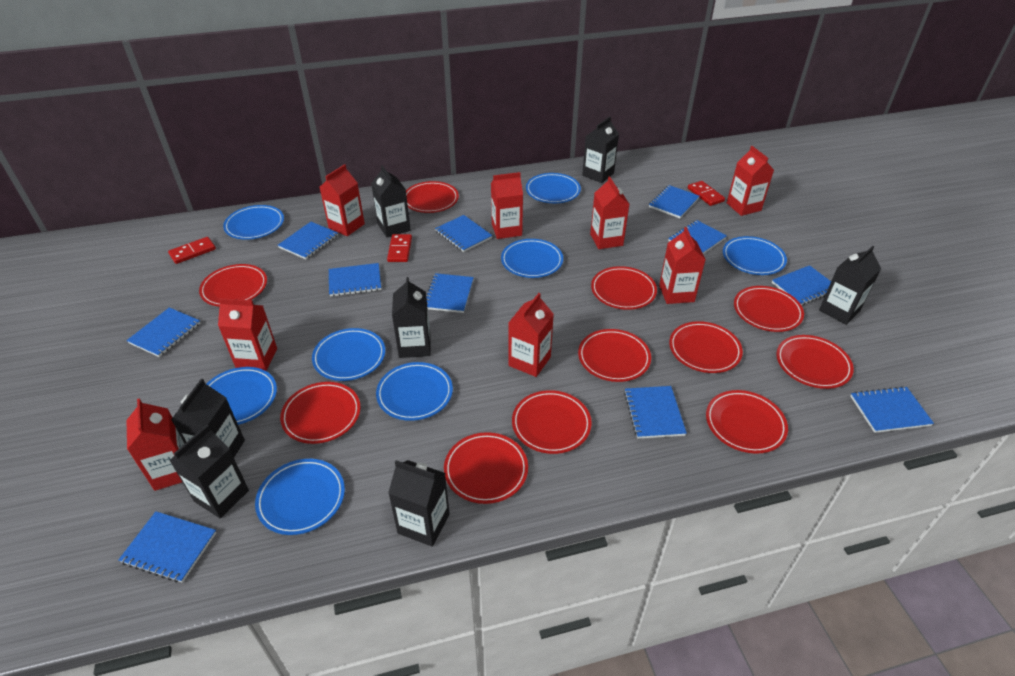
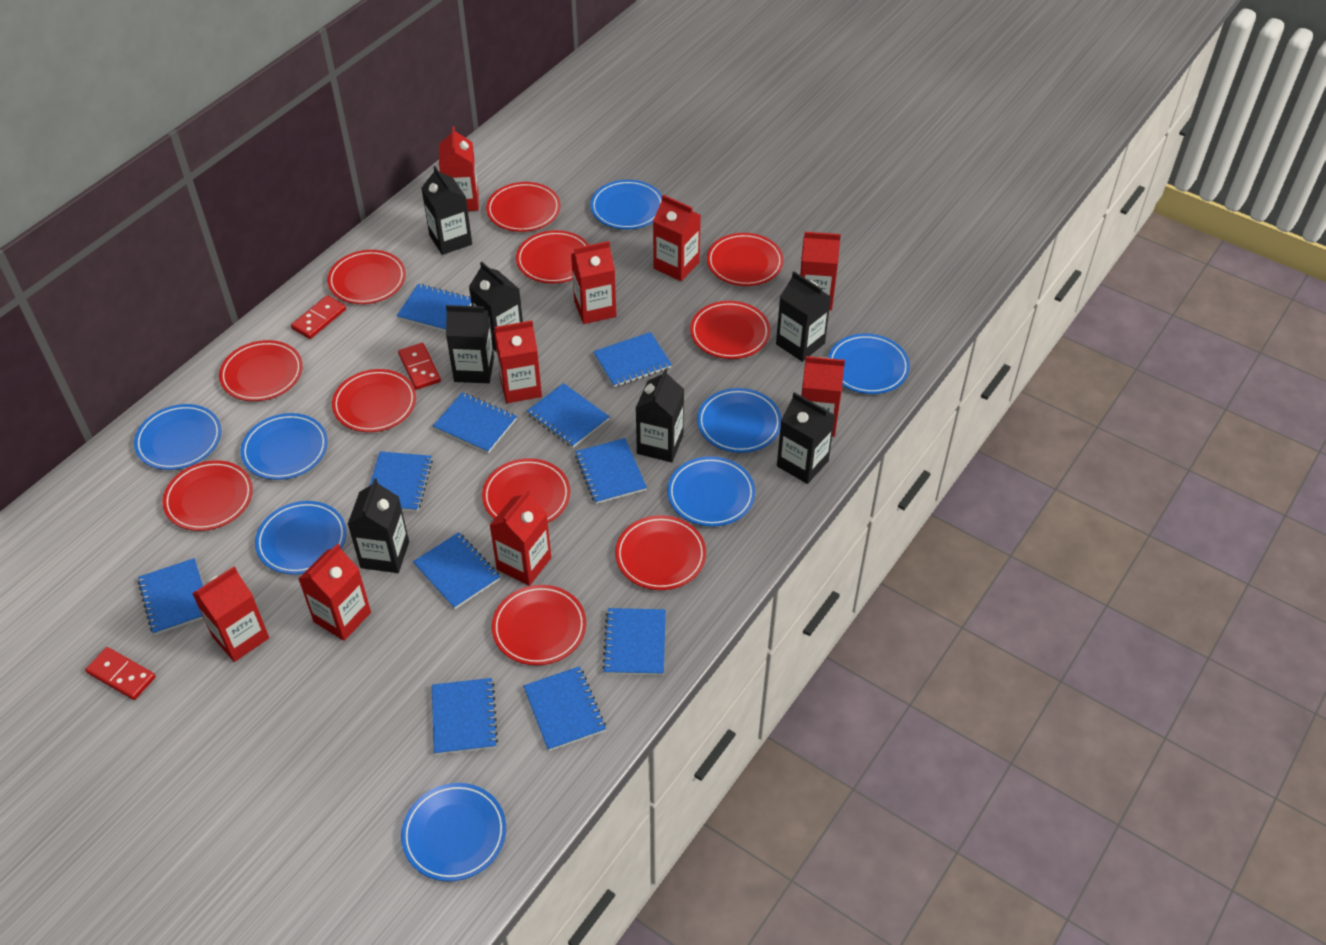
red carton: 8 -> 9

